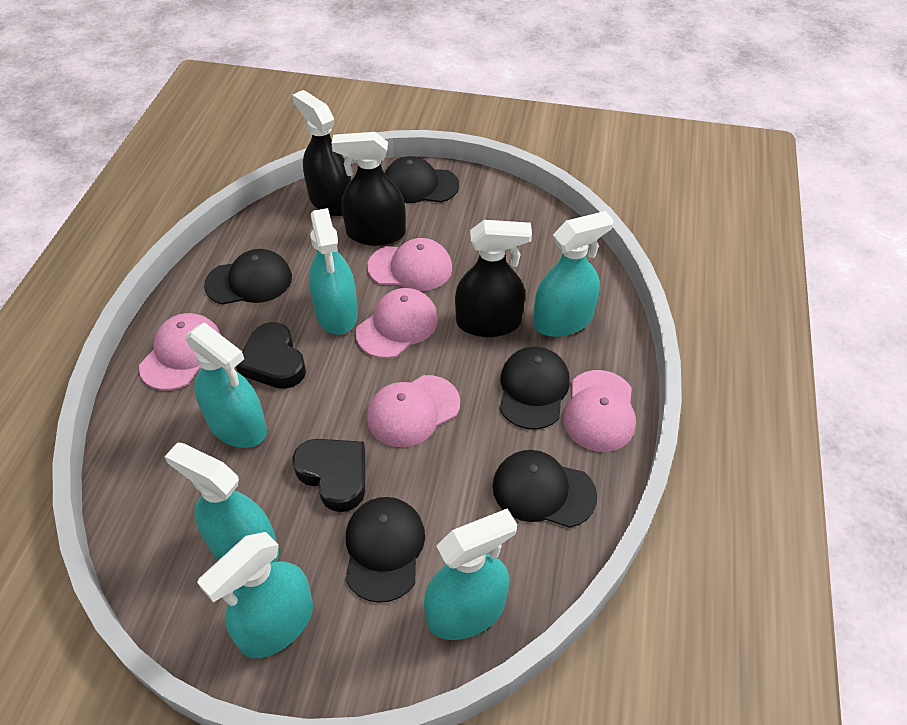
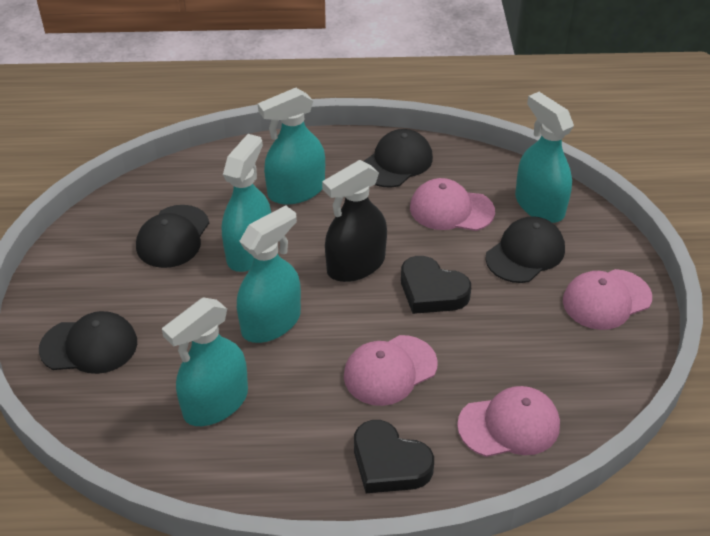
black cap: 5 -> 4
black spray bottle: 3 -> 1
pink cap: 5 -> 4
turquoise spray bottle: 6 -> 5

